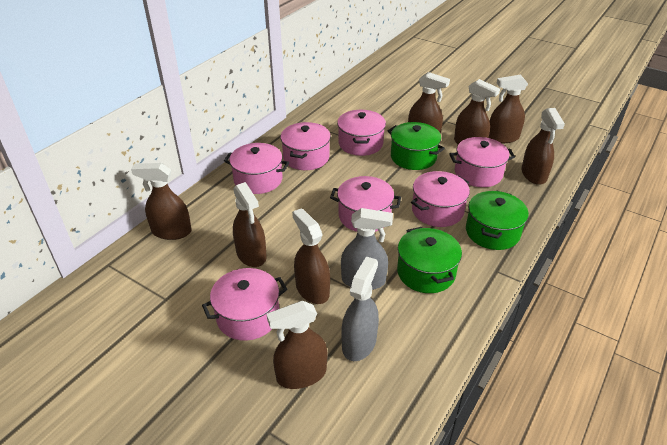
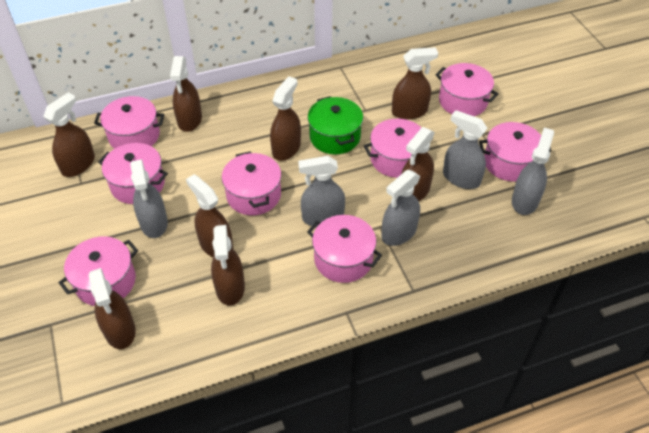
green pot: 3 -> 1
grey spray bottle: 2 -> 5
pink pot: 7 -> 8

